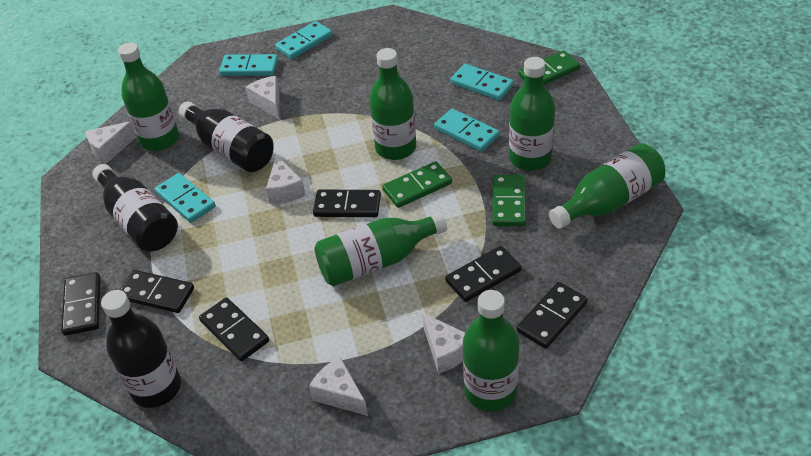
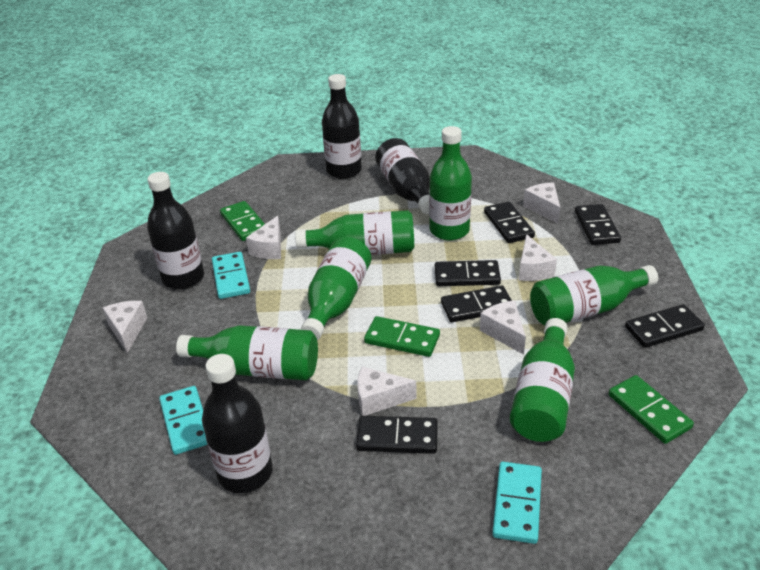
black bottle: 3 -> 4
turquoise domino: 5 -> 3
white cheese: 5 -> 6

